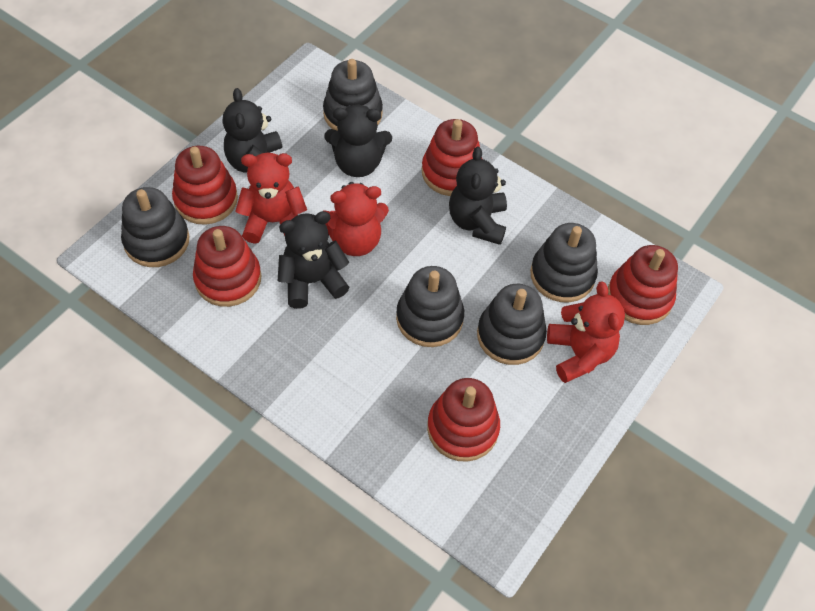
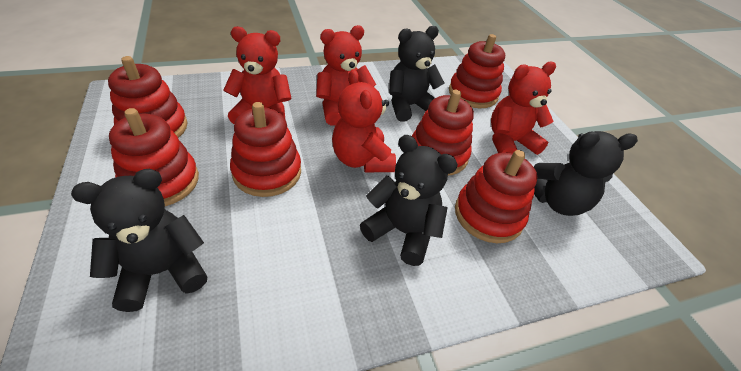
black stacking toy: 5 -> 0
red stacking toy: 5 -> 6
red teddy bear: 3 -> 4

